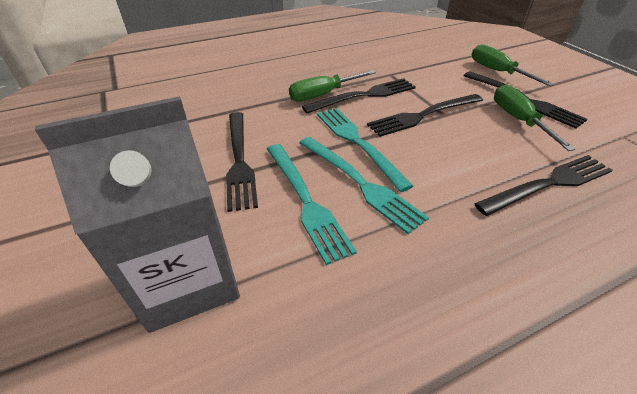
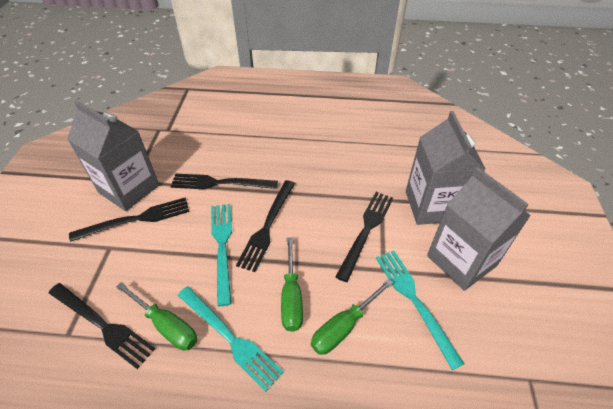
grey carton: 1 -> 3

